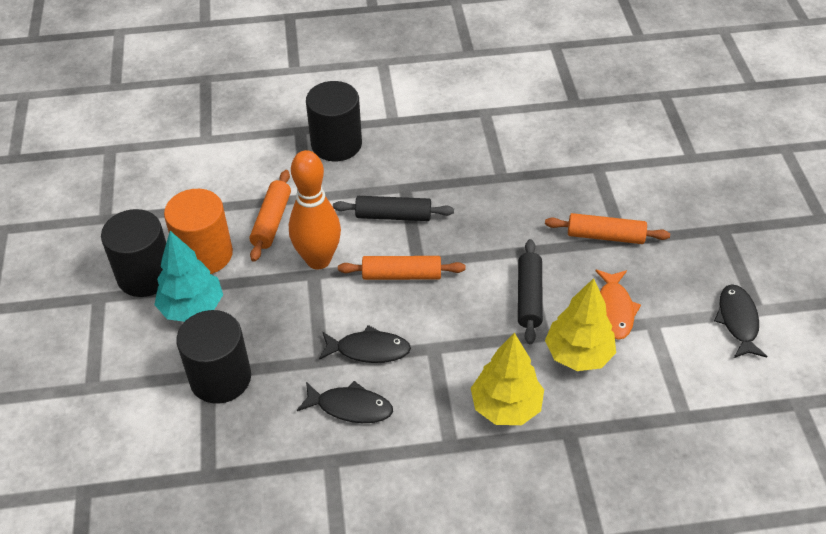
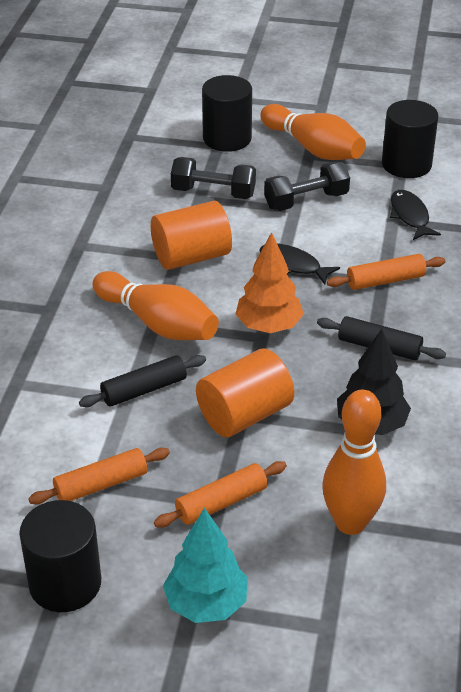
black dumbbell: 0 -> 2
black fish: 3 -> 2
black tree: 0 -> 1
orange bowling pin: 1 -> 3
orange cylinder: 1 -> 2
orange fish: 1 -> 0
orange tree: 0 -> 1
yellow tree: 2 -> 0

